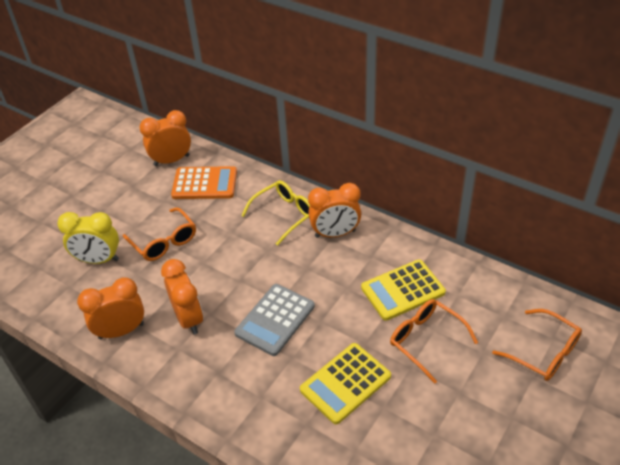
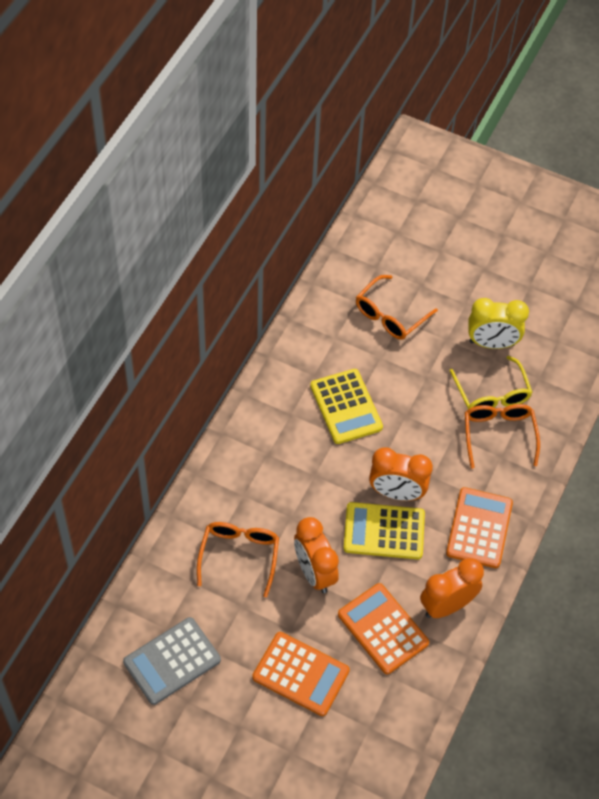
orange calculator: 1 -> 3
orange clock: 4 -> 3

